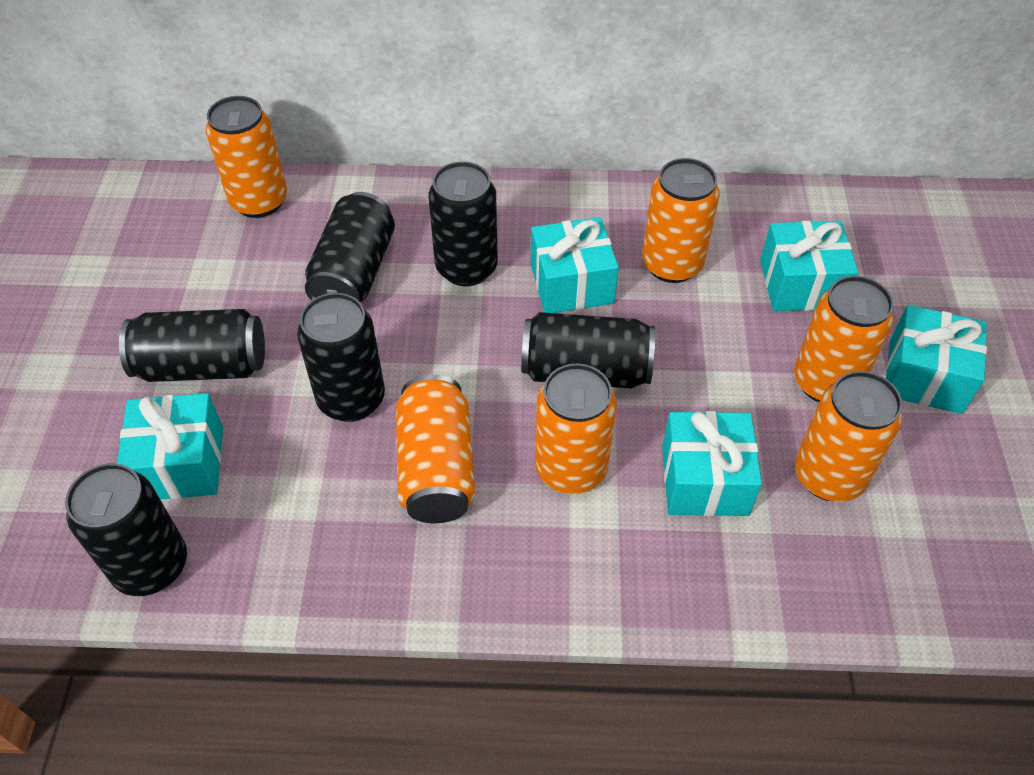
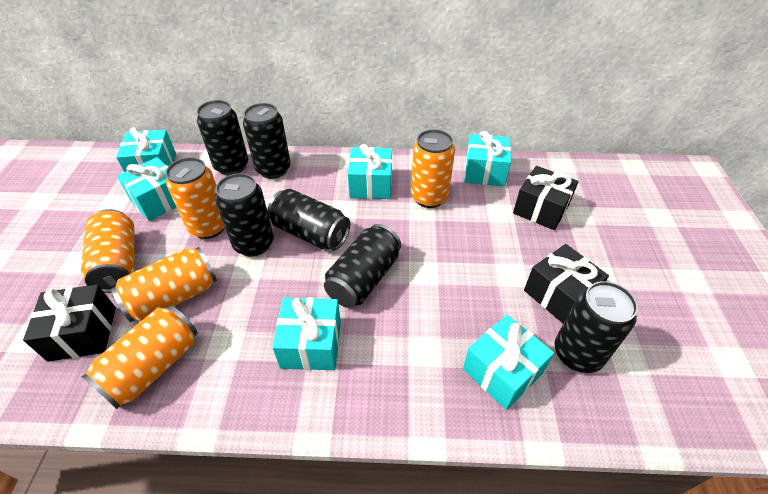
black gift: 0 -> 3
orange can: 6 -> 5
turquoise gift: 5 -> 6

